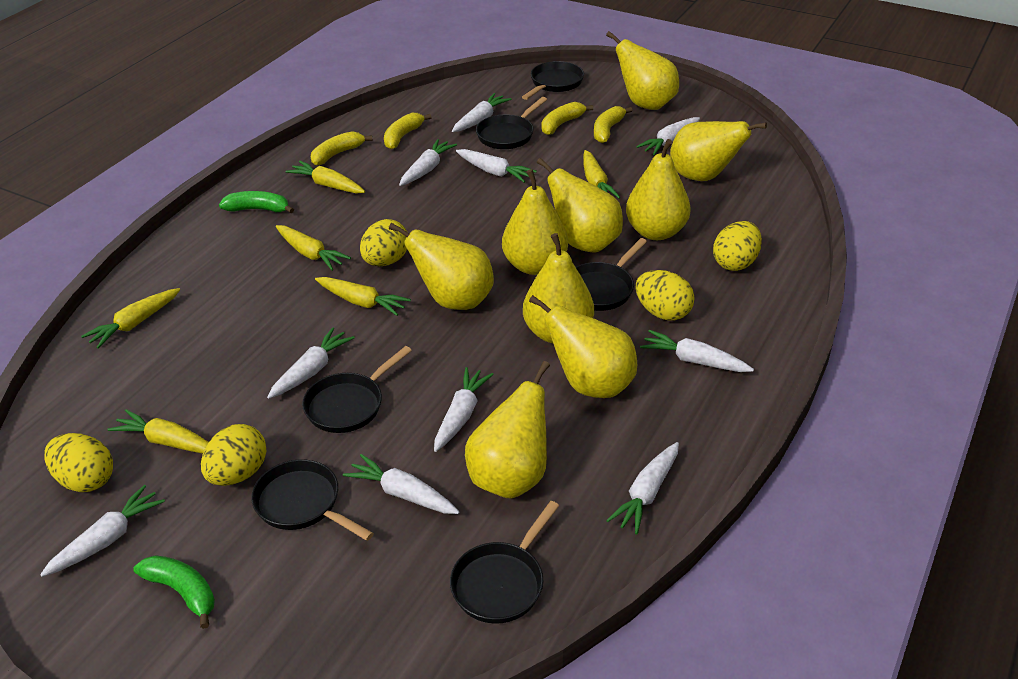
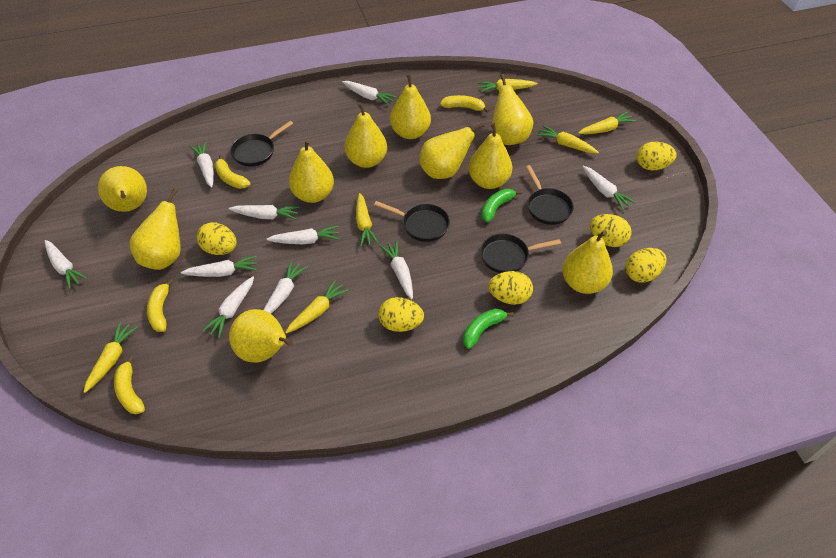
black pan: 6 -> 4
yellow egg: 5 -> 6
yellow pear: 9 -> 10

